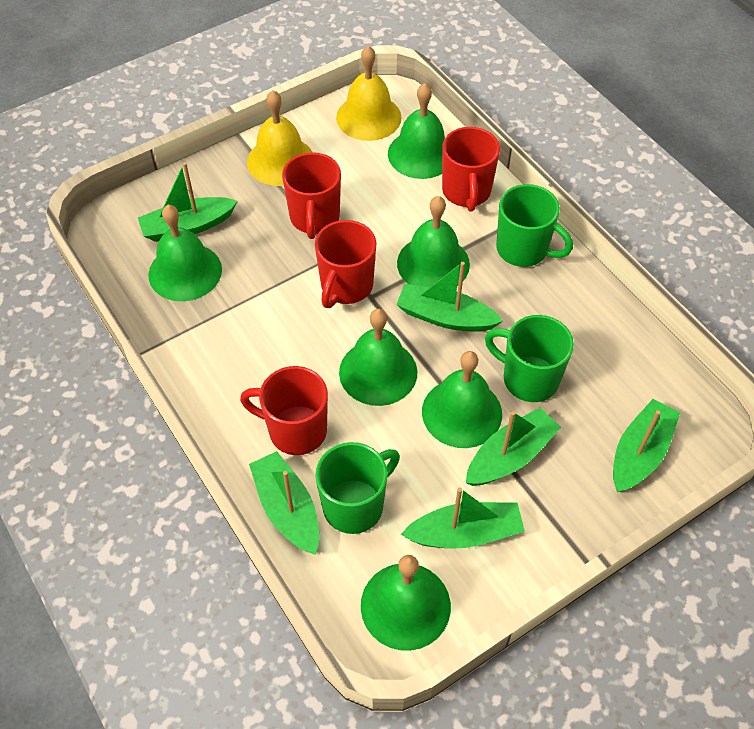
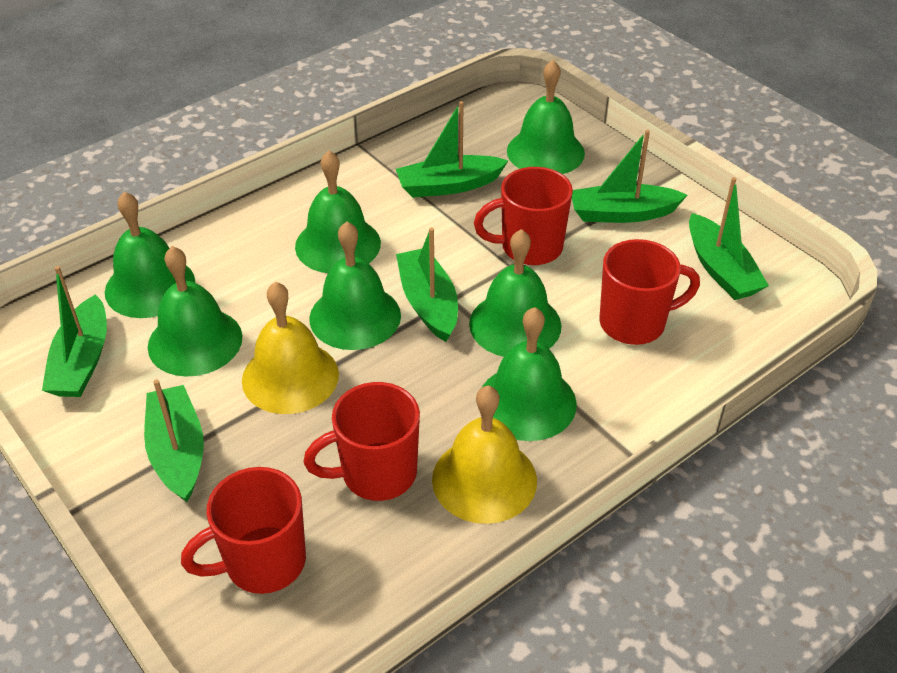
green bell: 6 -> 7
green mug: 3 -> 0

